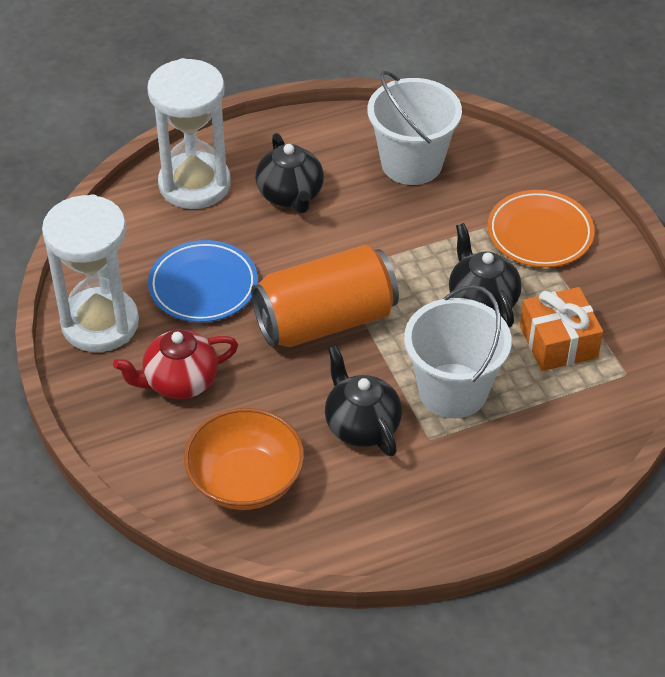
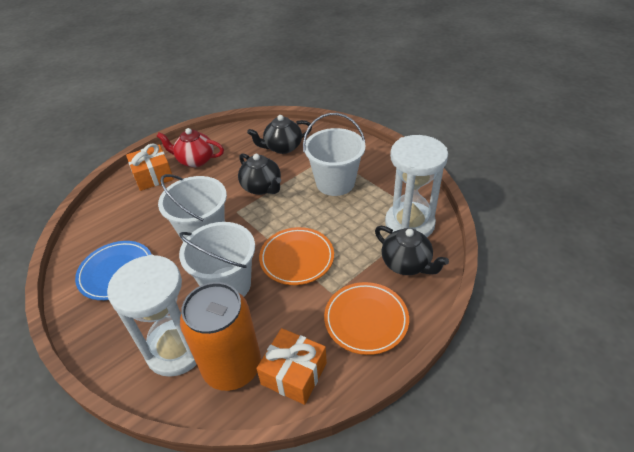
orange bowl: 1 -> 0
orange gift: 1 -> 2
orange plate: 1 -> 2
white bucket: 2 -> 3

